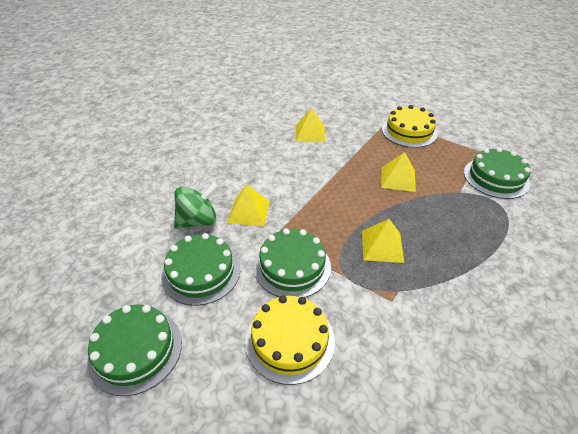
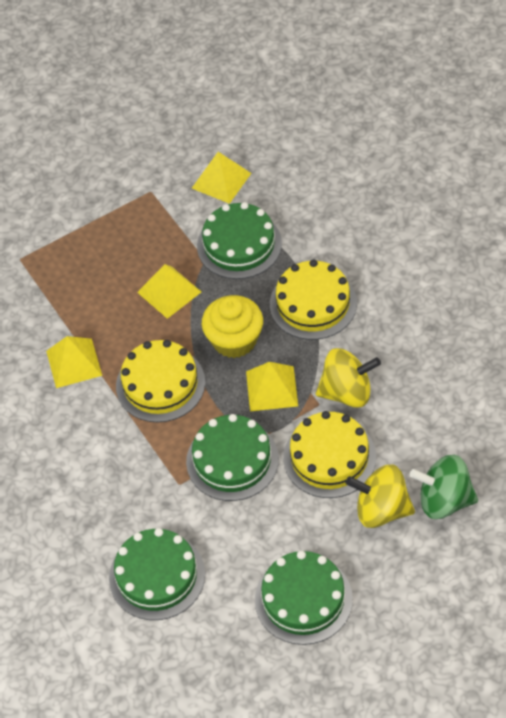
yellow cake: 2 -> 3
yellow cupcake: 0 -> 1
yellow spinning top: 0 -> 2

